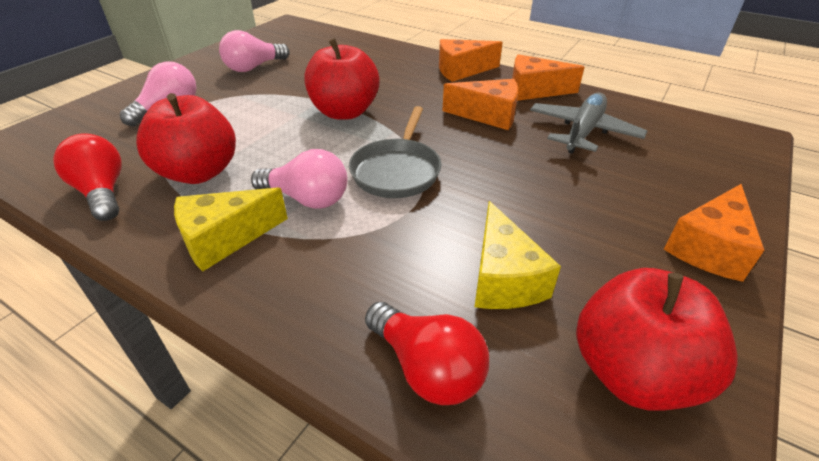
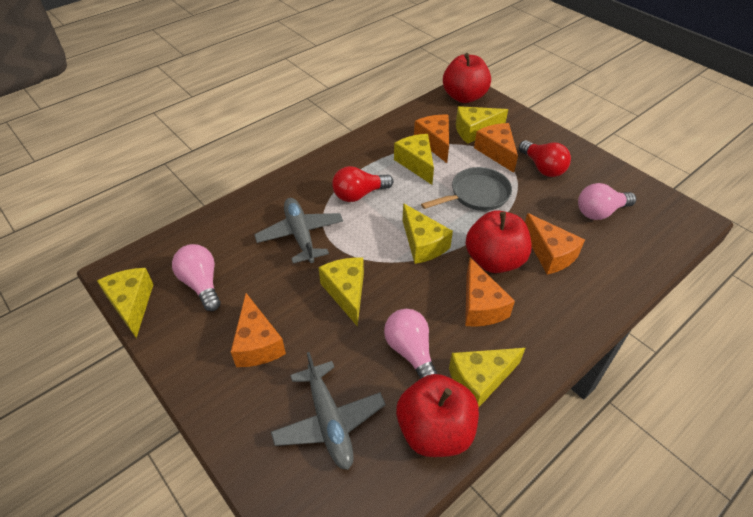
grey plane: 1 -> 2
orange cheese: 4 -> 5
yellow cheese: 2 -> 6

